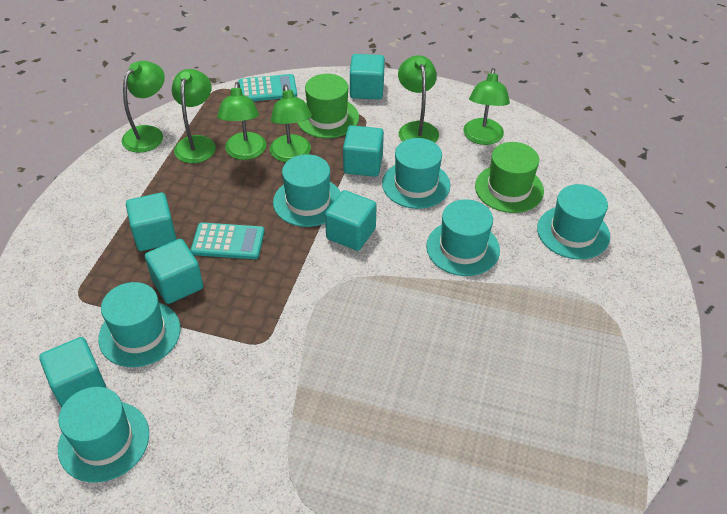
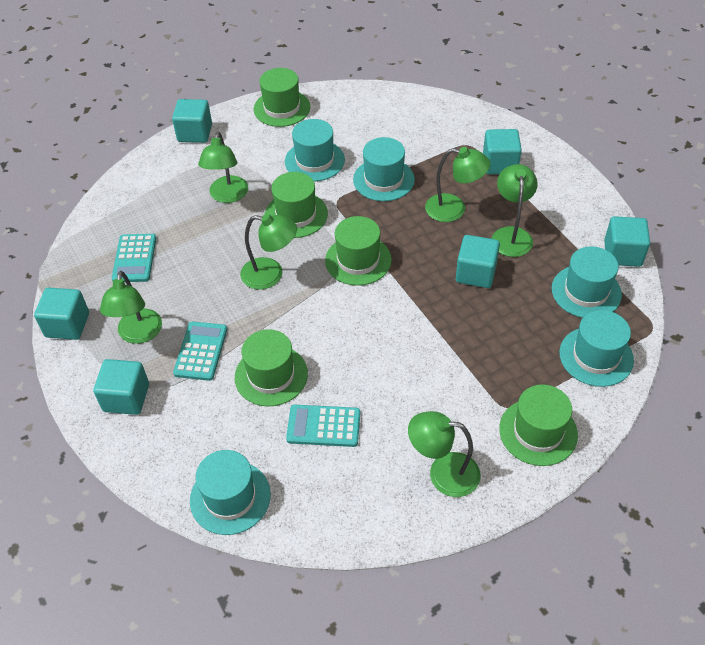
green hat: 2 -> 5
turquoise calculator: 2 -> 3
turquoise hat: 6 -> 5

